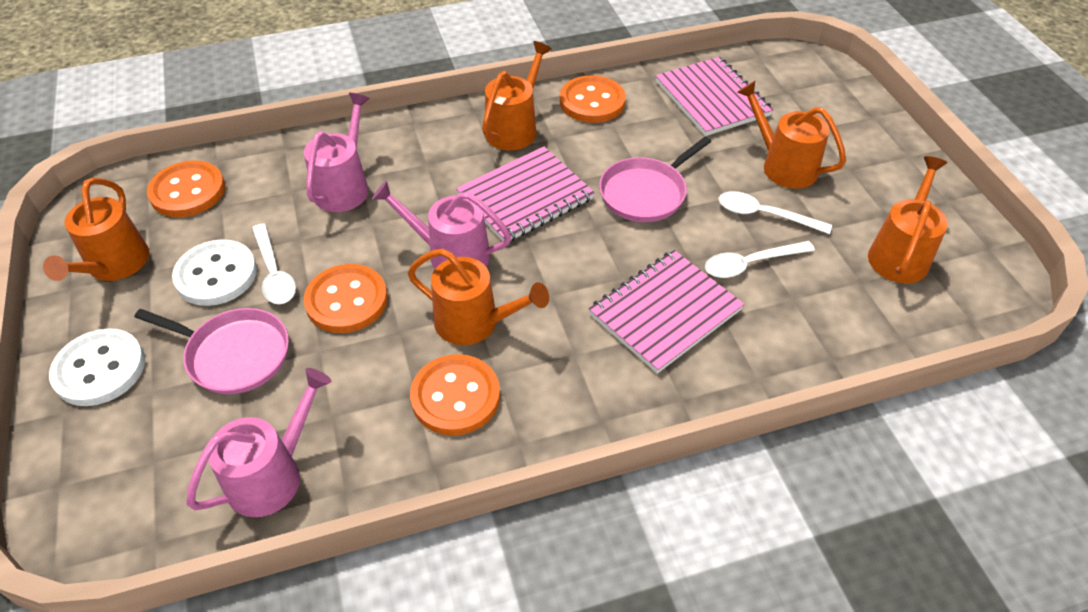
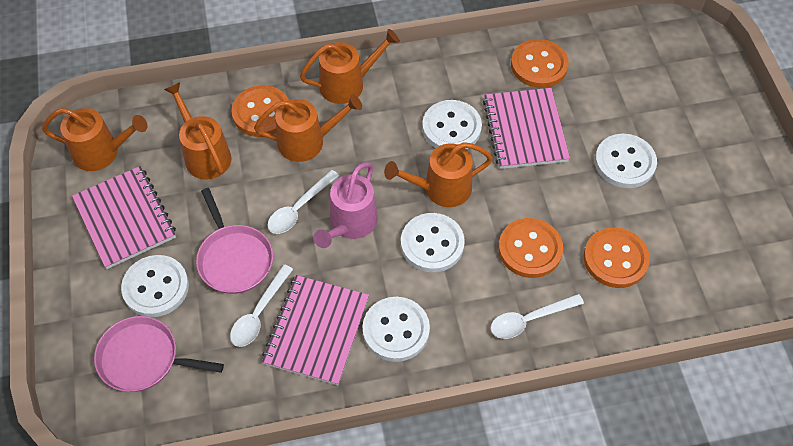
pink watering can: 3 -> 1
white button: 2 -> 5

